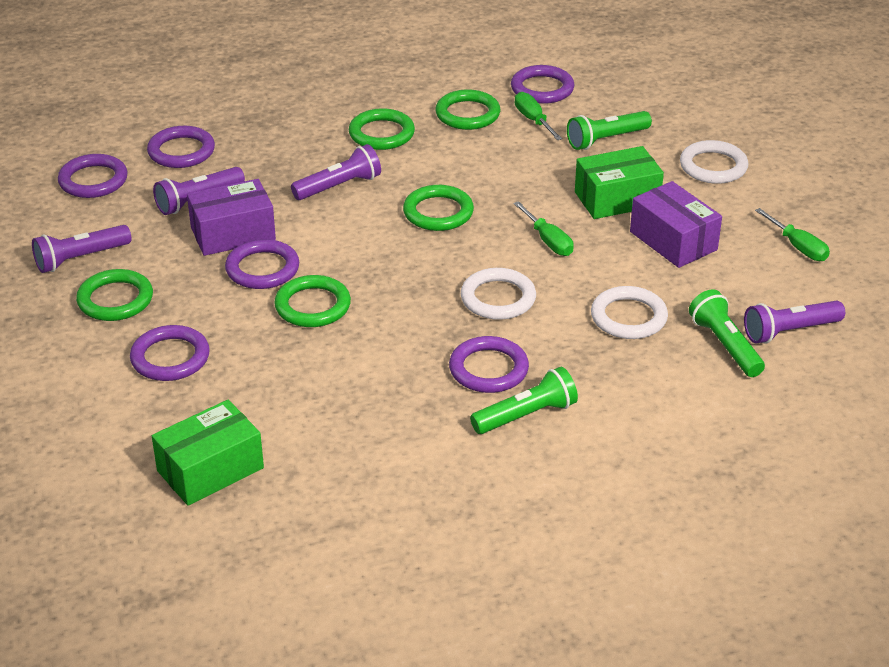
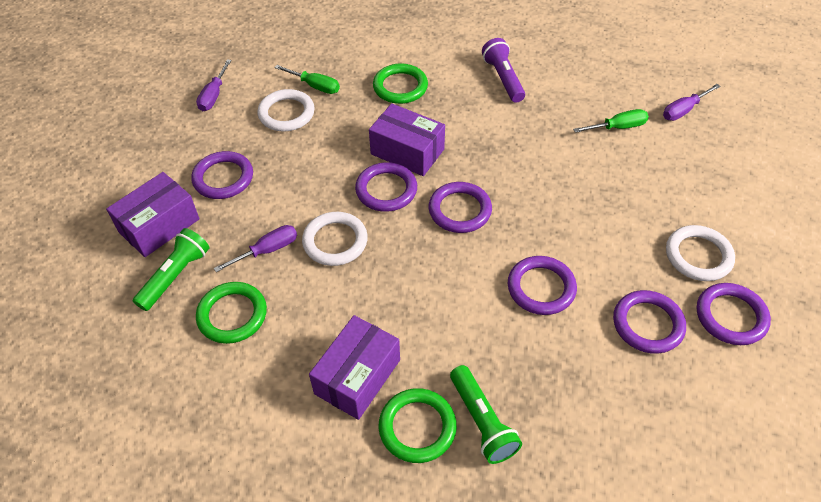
green box: 2 -> 0
green flashlight: 3 -> 2
green ring: 5 -> 3
green screwdriver: 3 -> 2
purple box: 2 -> 3
purple flashlight: 4 -> 1
purple screwdriver: 0 -> 3

